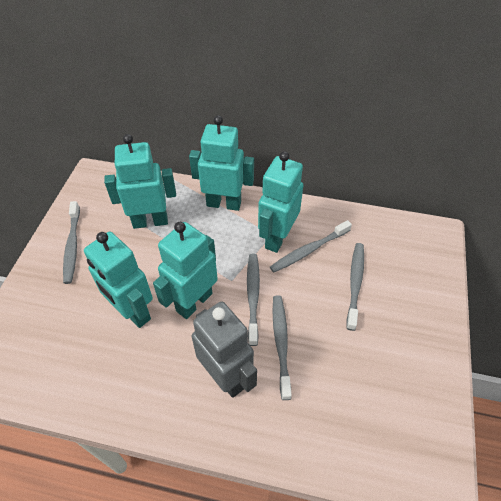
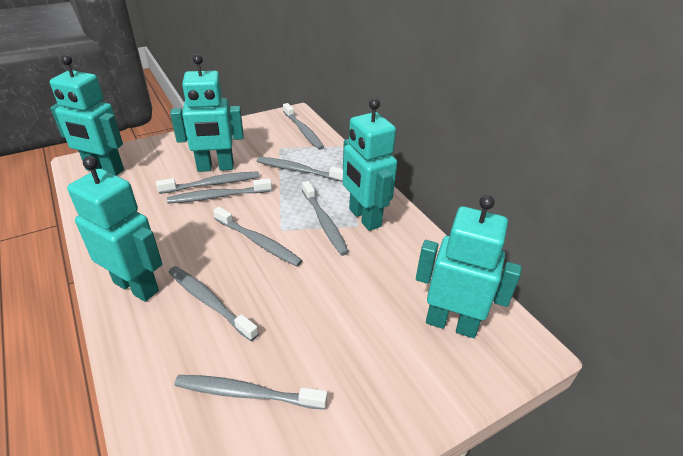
grey robot: 1 -> 0
grey toothbrush: 5 -> 8

